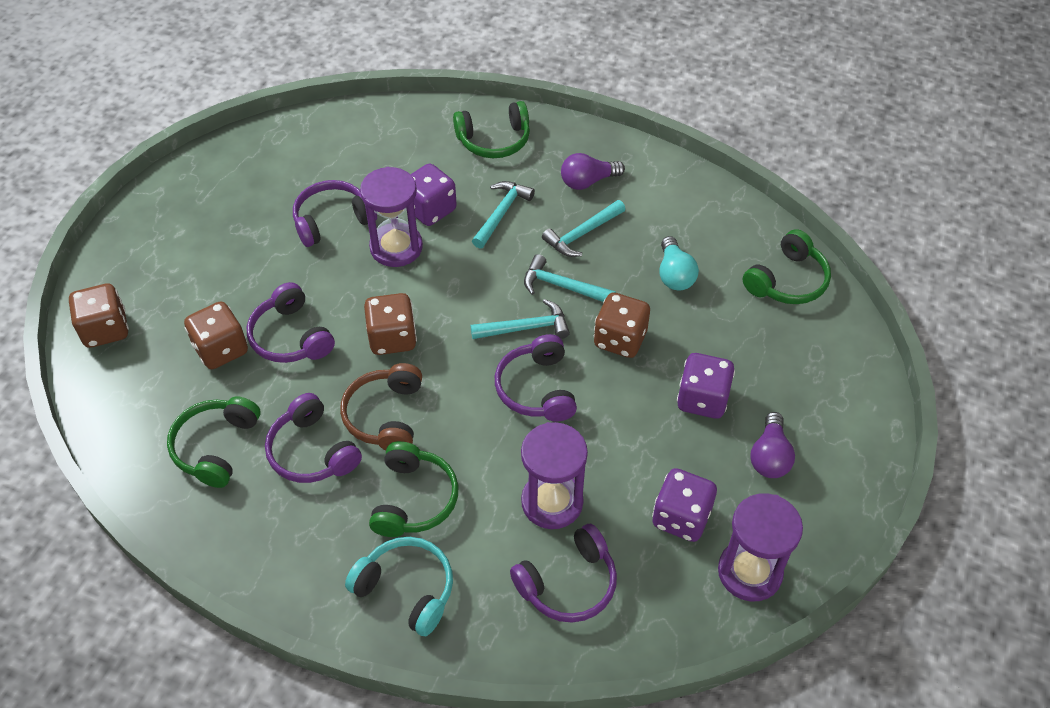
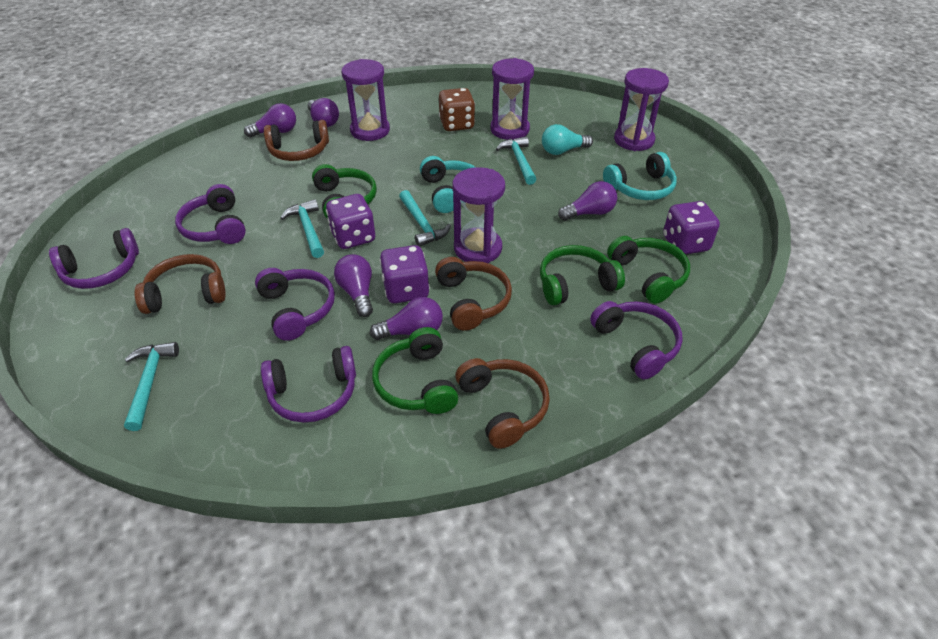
brown dice: 4 -> 1
brown headphones: 1 -> 4
purple hourglass: 3 -> 4
purple light bulb: 2 -> 5
turquoise headphones: 1 -> 2

